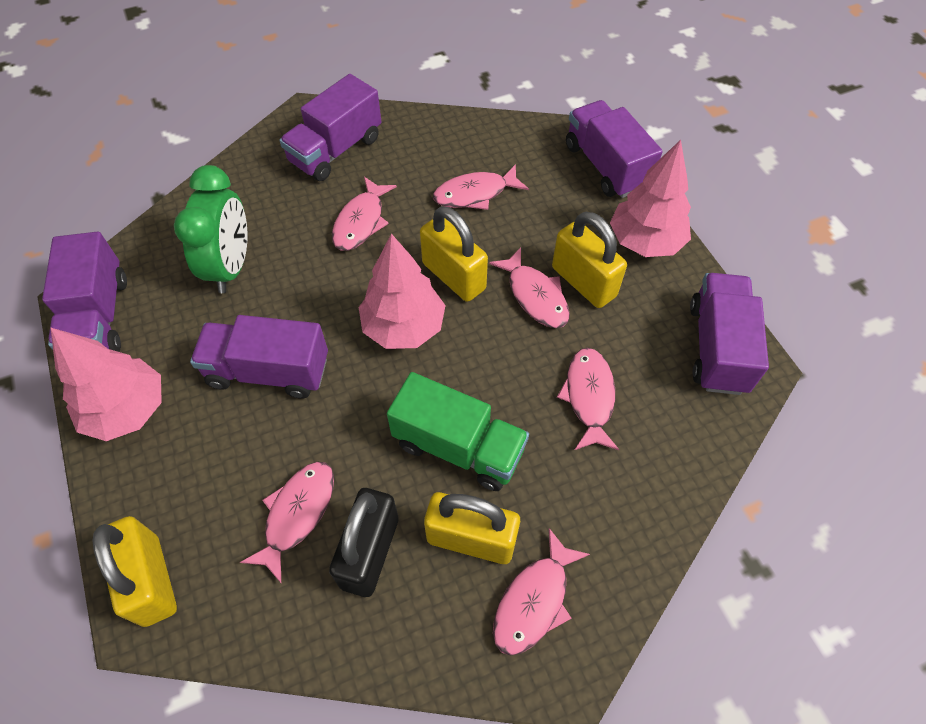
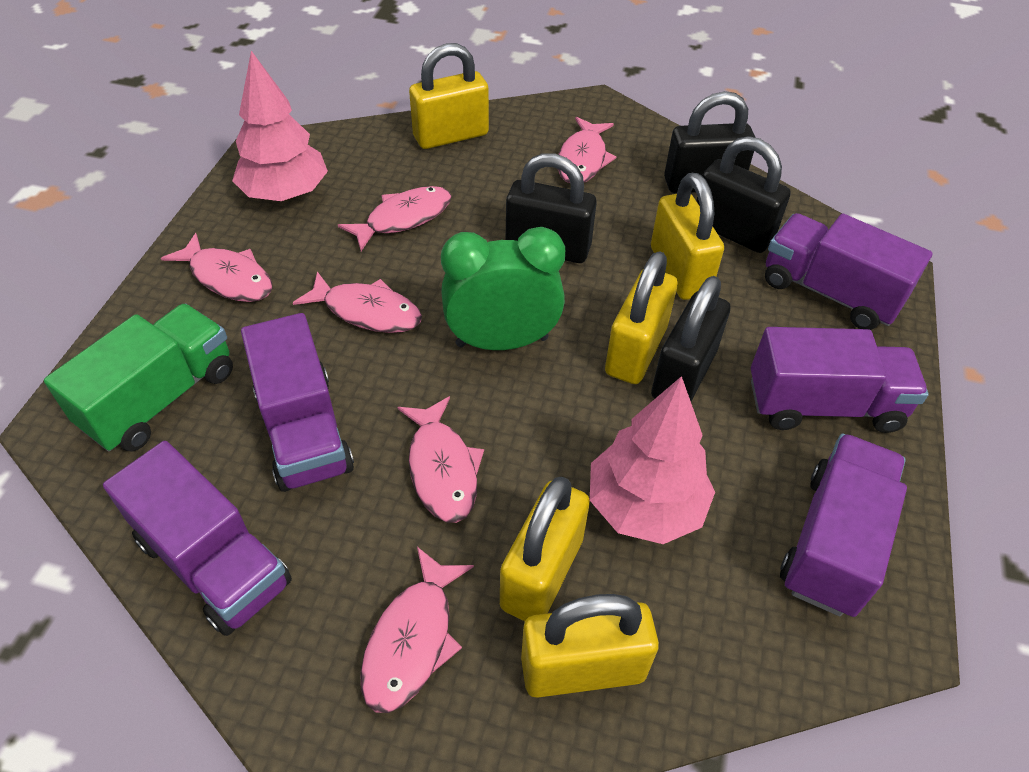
black padlock: 1 -> 4
pink tree: 3 -> 2
yellow padlock: 4 -> 5

